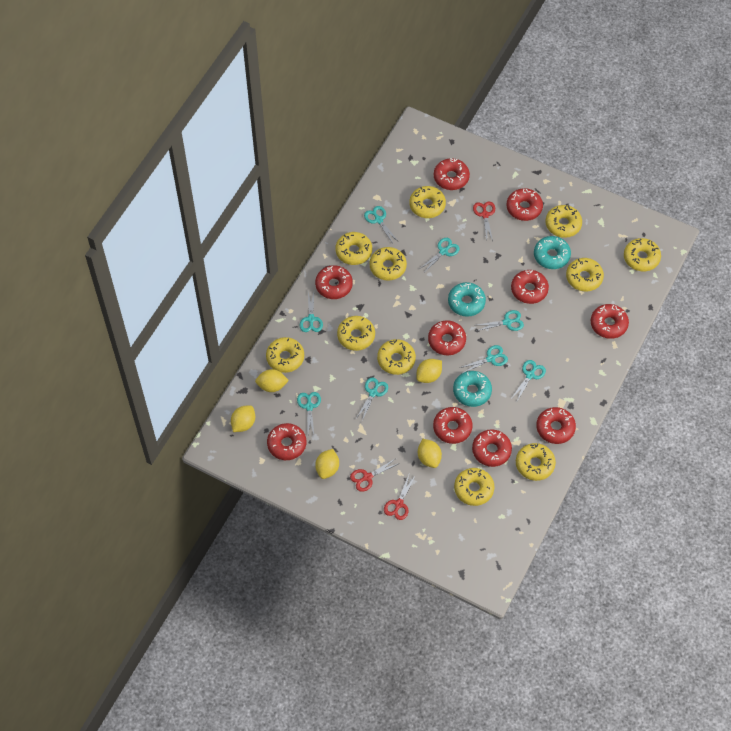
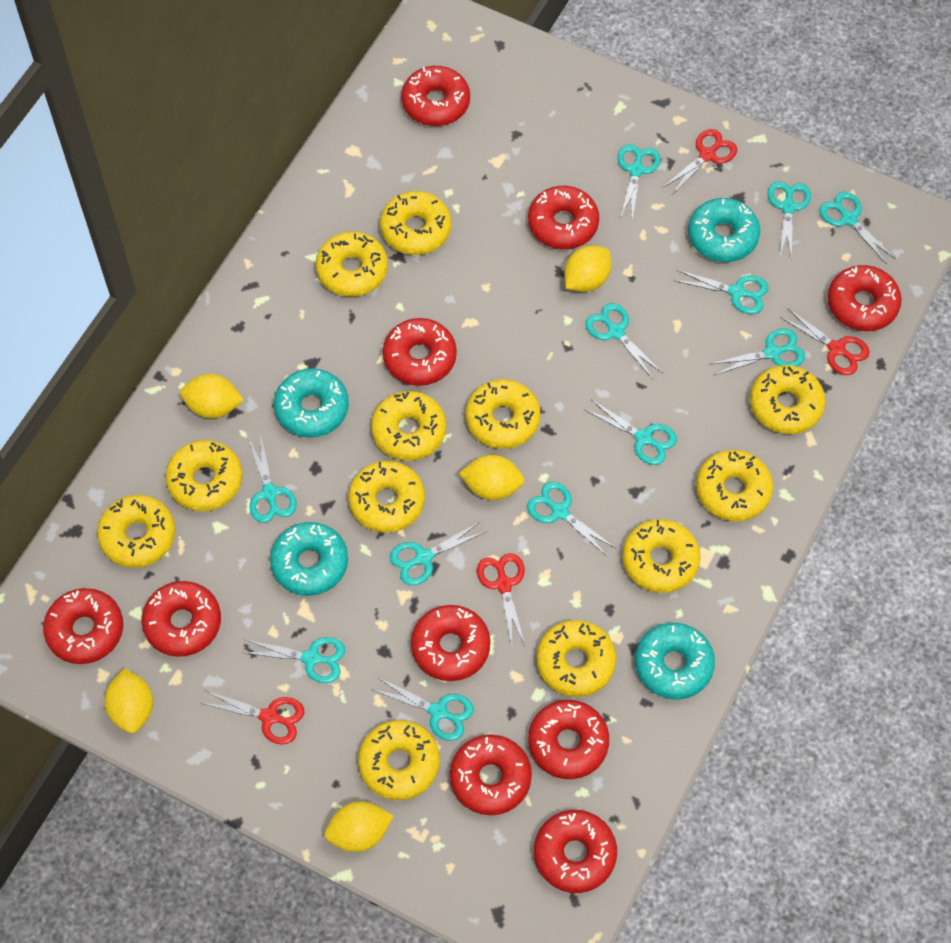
red scissors: 3 -> 4
turquoise donut: 3 -> 4
turquoise scissors: 8 -> 12
yellow donut: 11 -> 12

